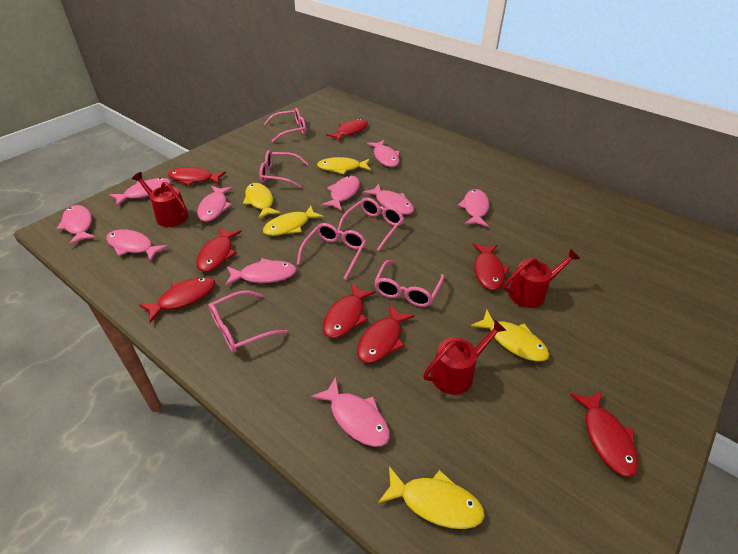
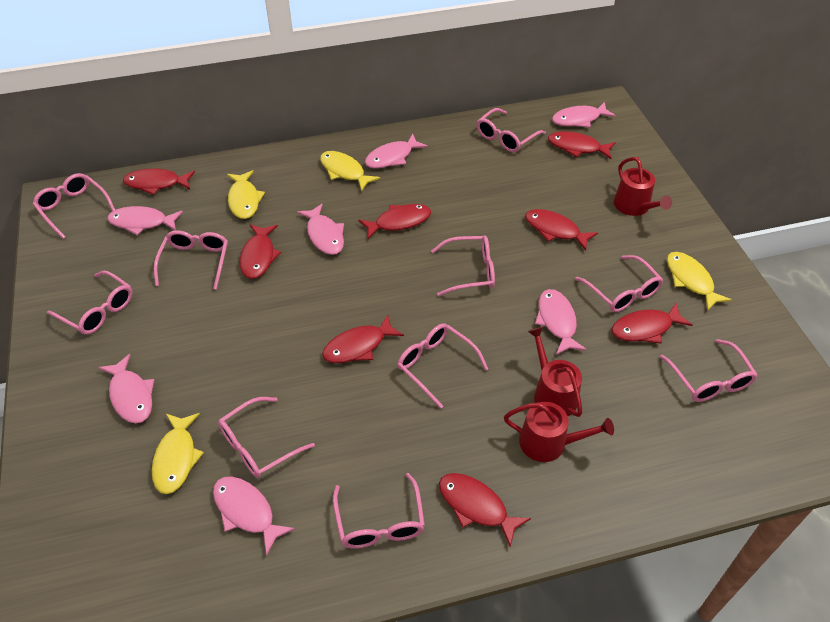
pink fish: 10 -> 7
pink glasses: 6 -> 10
yellow fish: 5 -> 4

